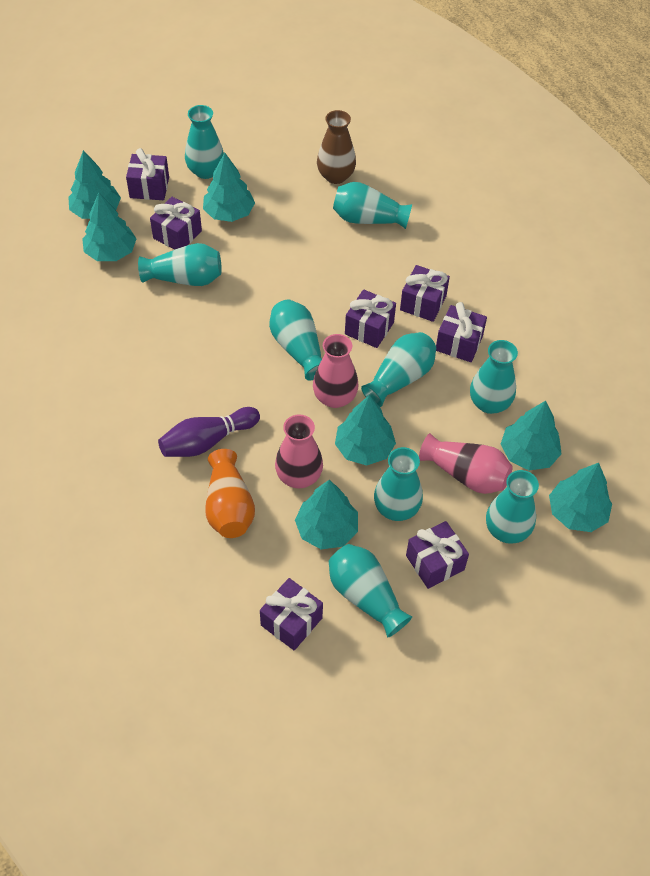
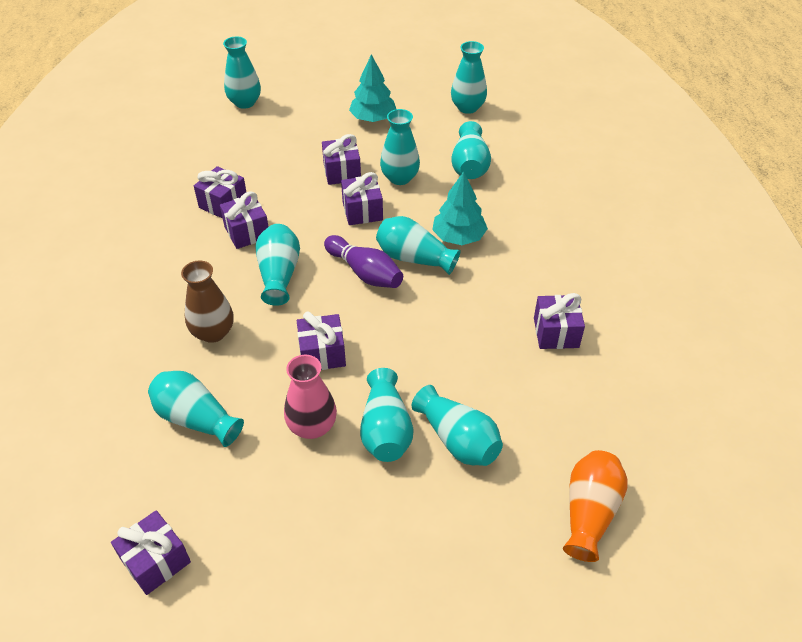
pink vase: 3 -> 1
turquoise tree: 7 -> 2

